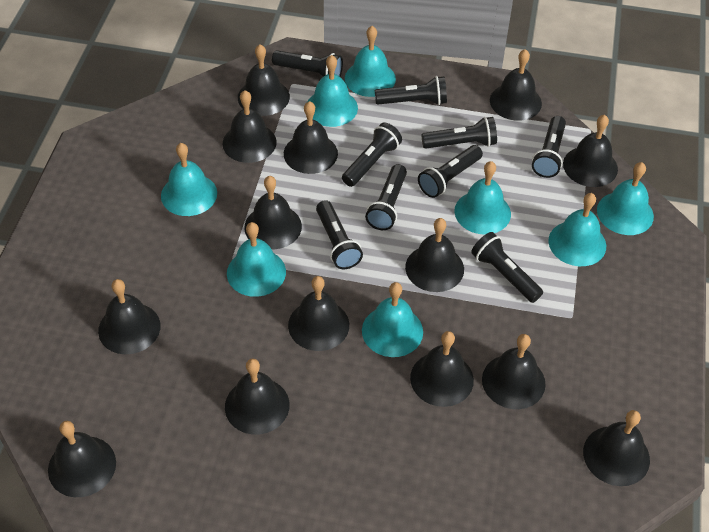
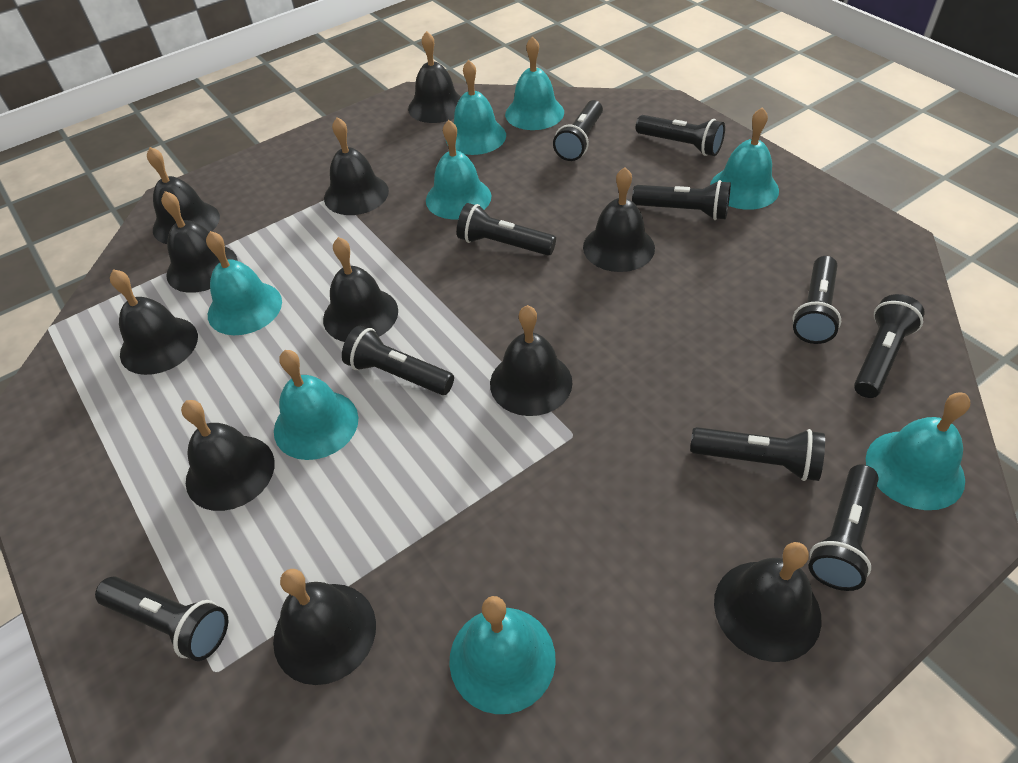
black bell: 14 -> 11
black flashlight: 9 -> 10

